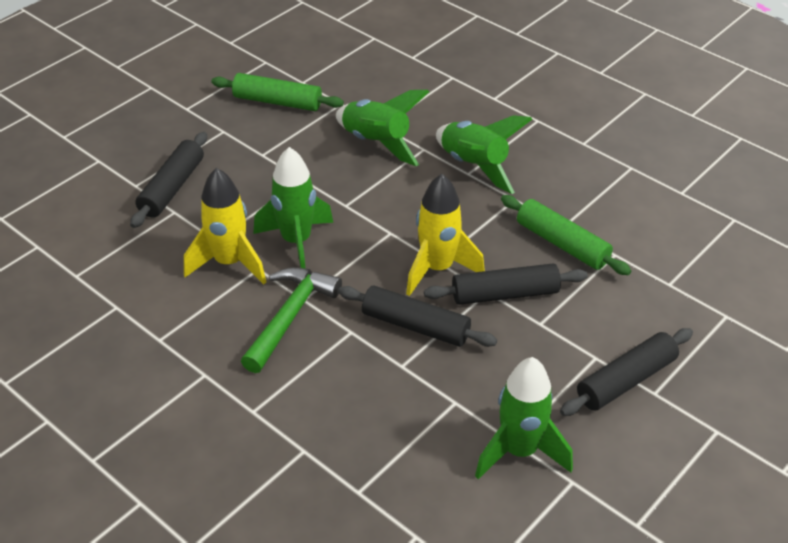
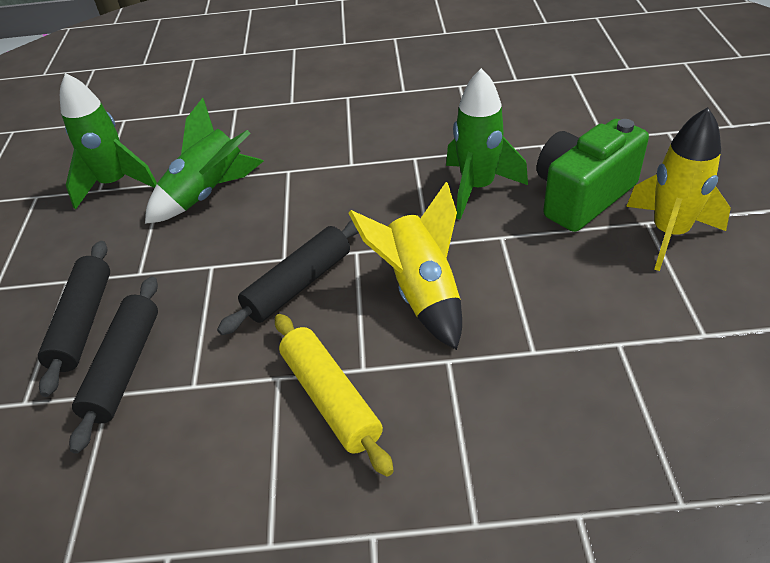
black rolling pin: 4 -> 3
green camera: 0 -> 1
green hammer: 1 -> 0
green rocket: 4 -> 3
green rolling pin: 2 -> 0
yellow rolling pin: 0 -> 1

